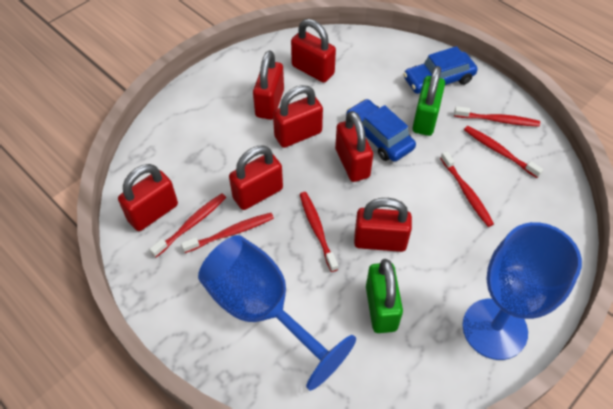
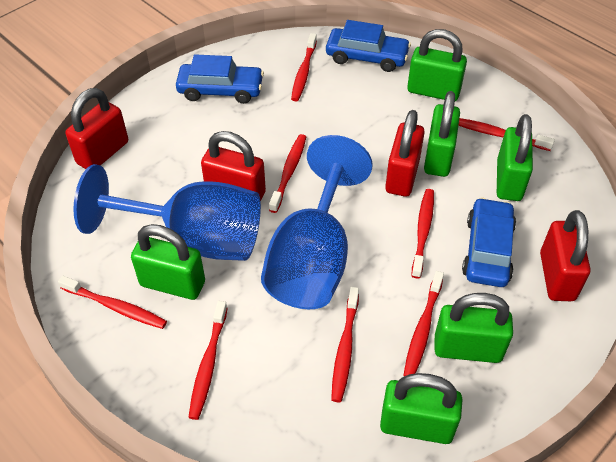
blue car: 2 -> 3
green padlock: 2 -> 6
red padlock: 7 -> 4
red toothbrush: 6 -> 8

